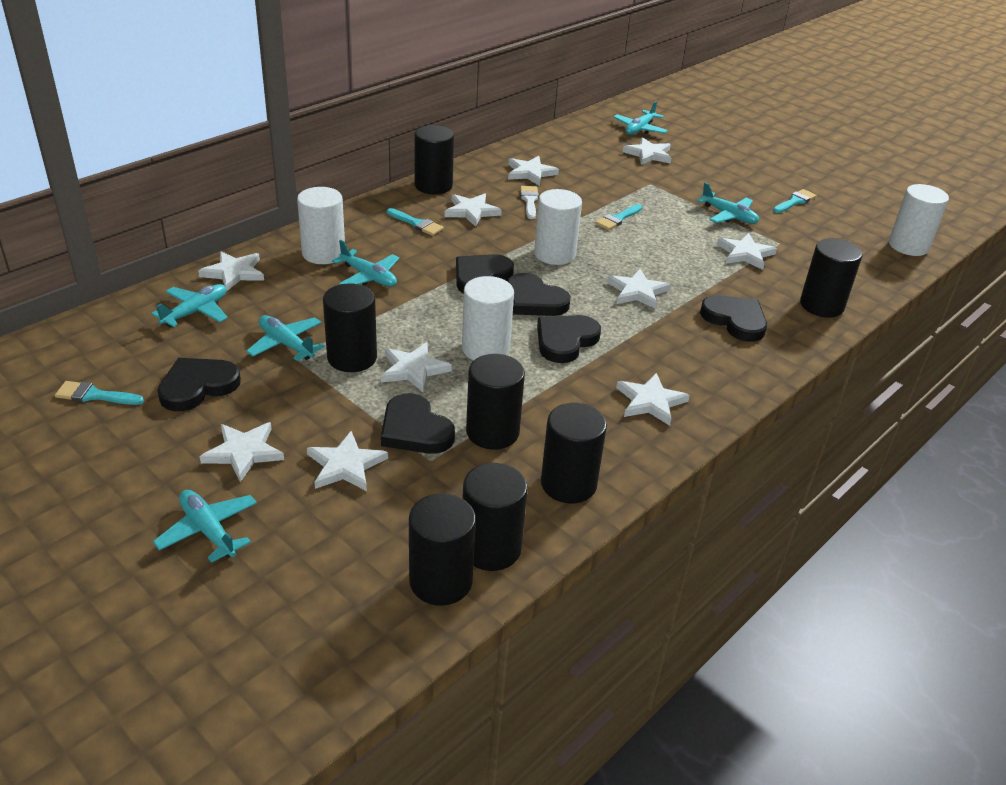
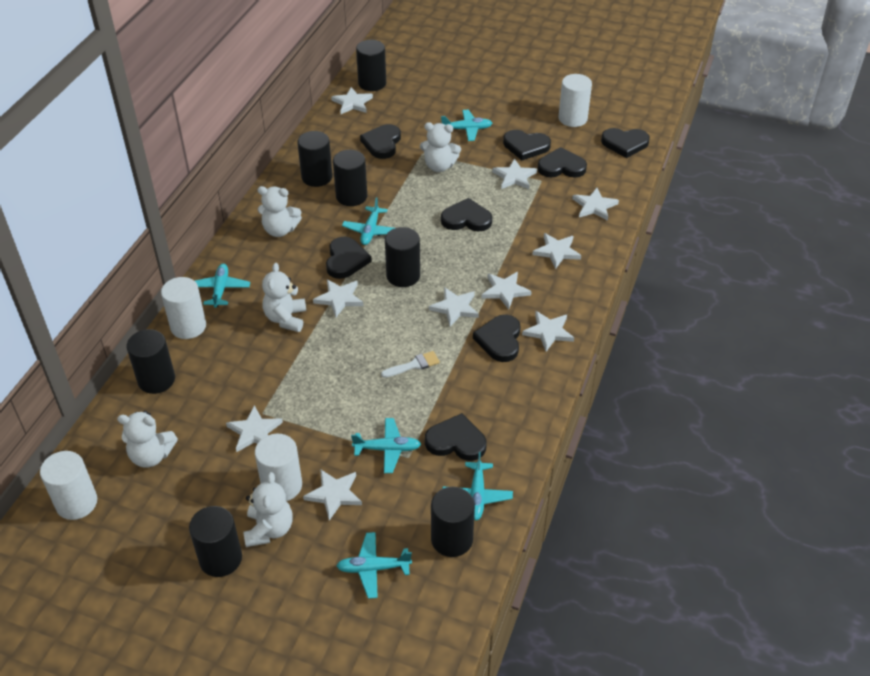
black heart: 6 -> 8
turquoise brush: 4 -> 0
white teddy bear: 0 -> 5

